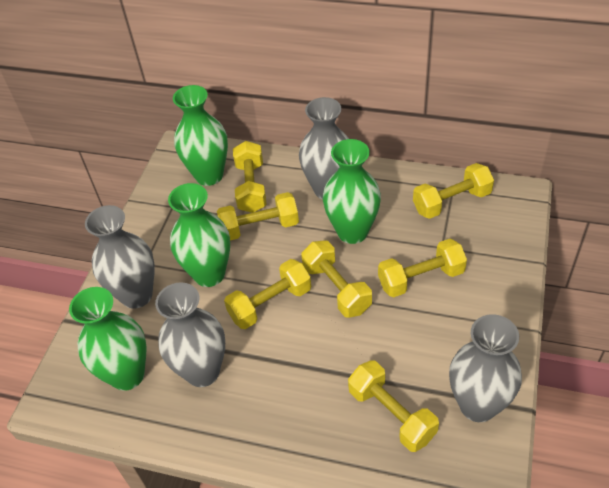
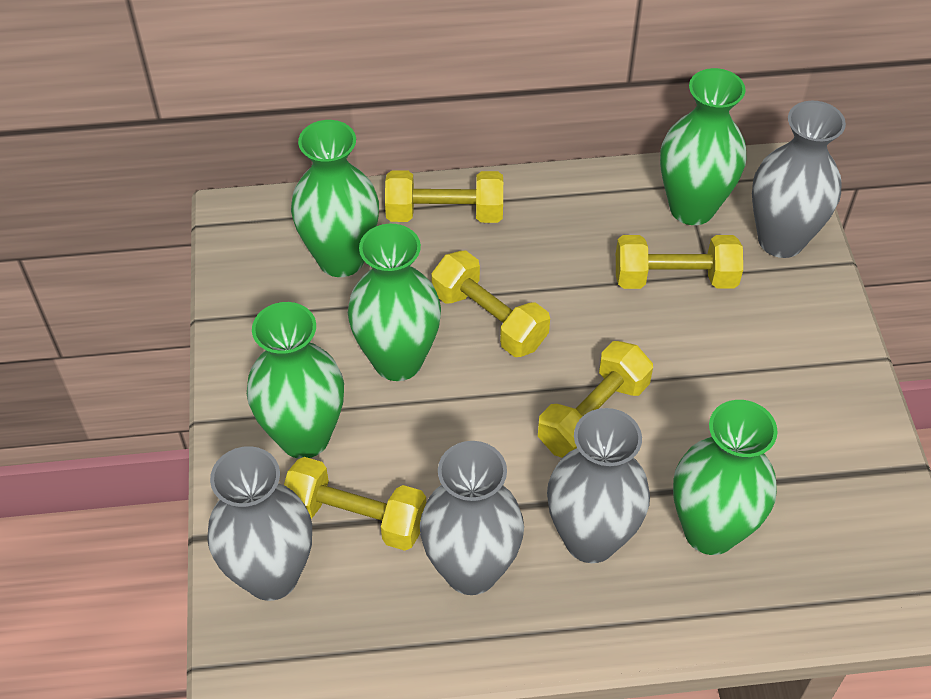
green vase: 4 -> 5
yellow dumbbell: 7 -> 5

